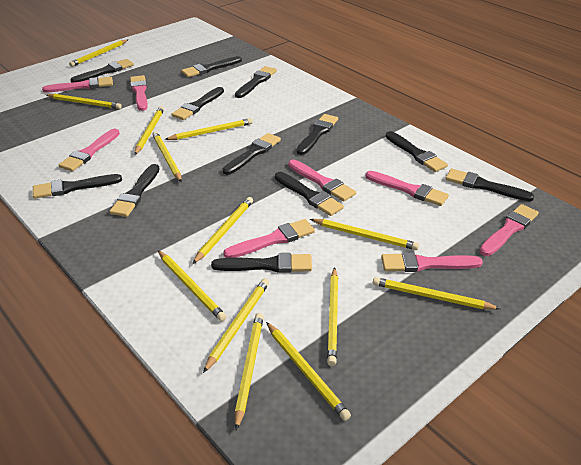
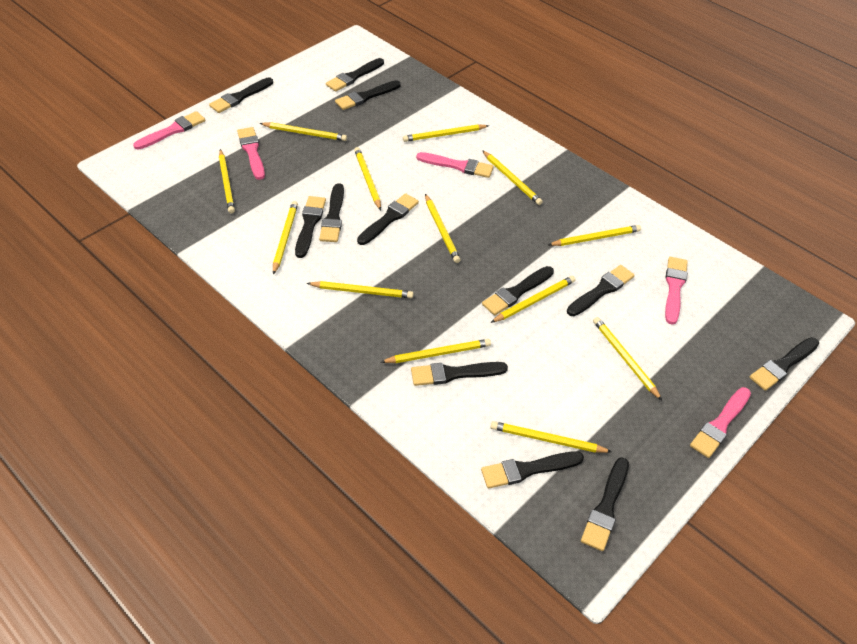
pink brush: 8 -> 5

